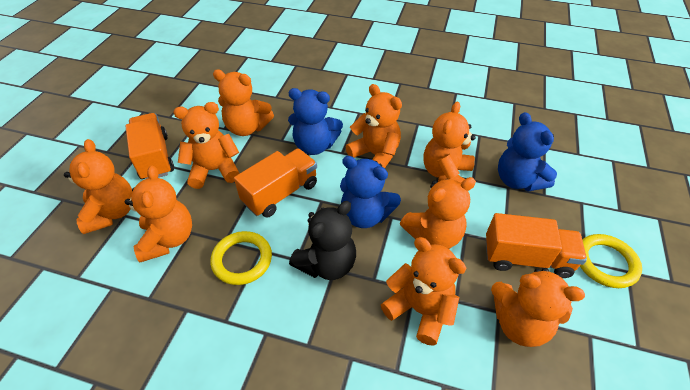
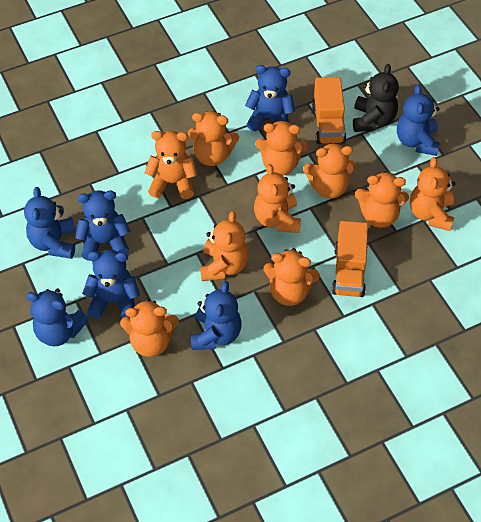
blue teddy bear: 3 -> 7
orange teddy bear: 9 -> 10
orange truck: 3 -> 2
yellow ring: 2 -> 0

